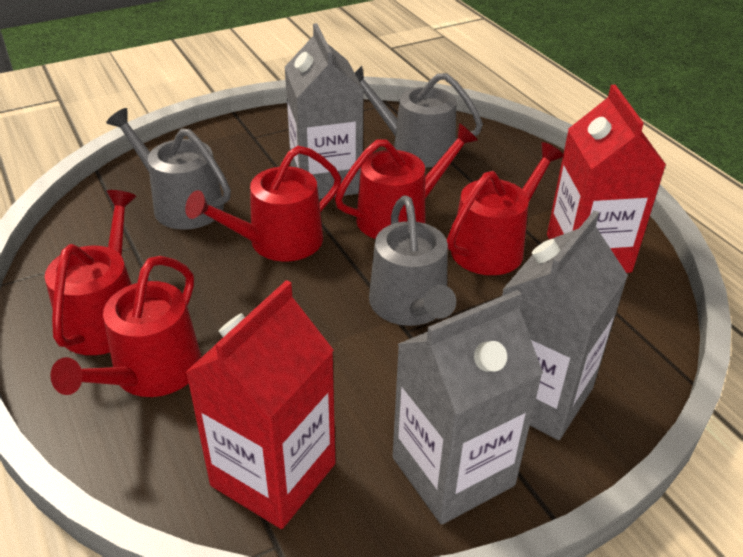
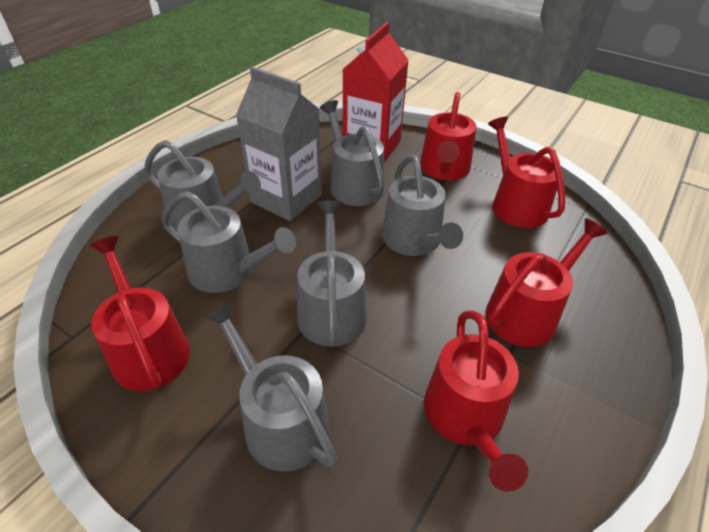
grey carton: 3 -> 1
grey watering can: 3 -> 6
red carton: 2 -> 1

